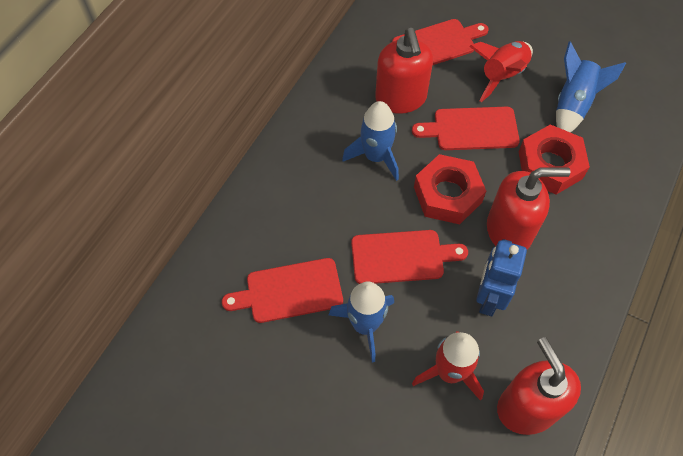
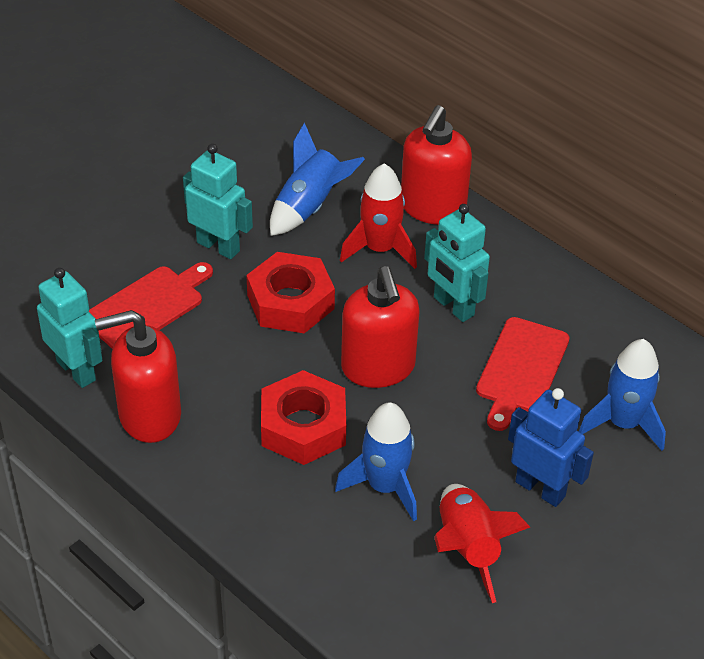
red cutting board: 4 -> 2
turquoise robot: 0 -> 3

